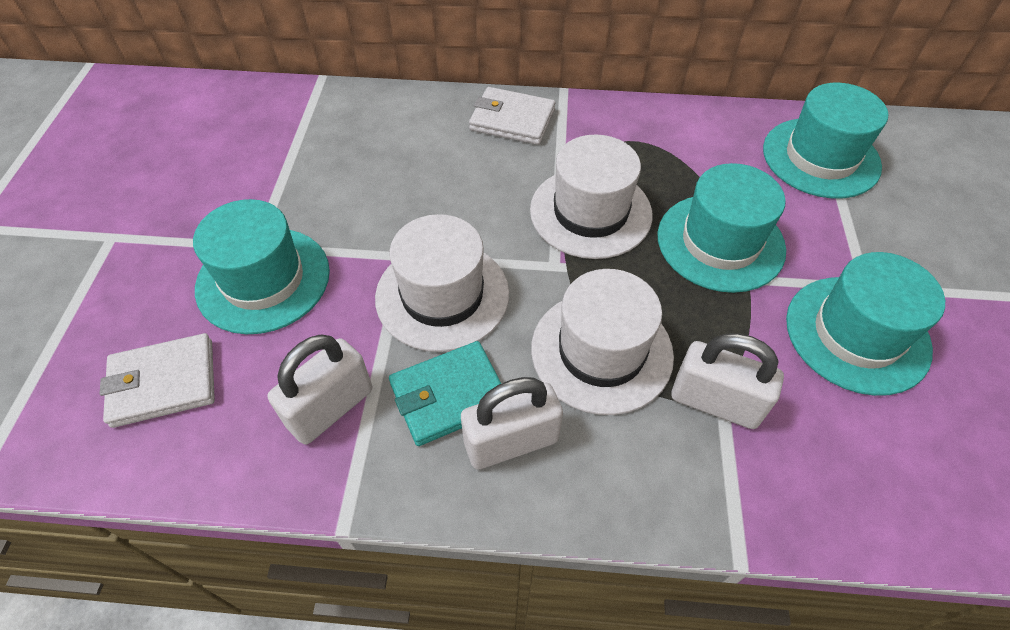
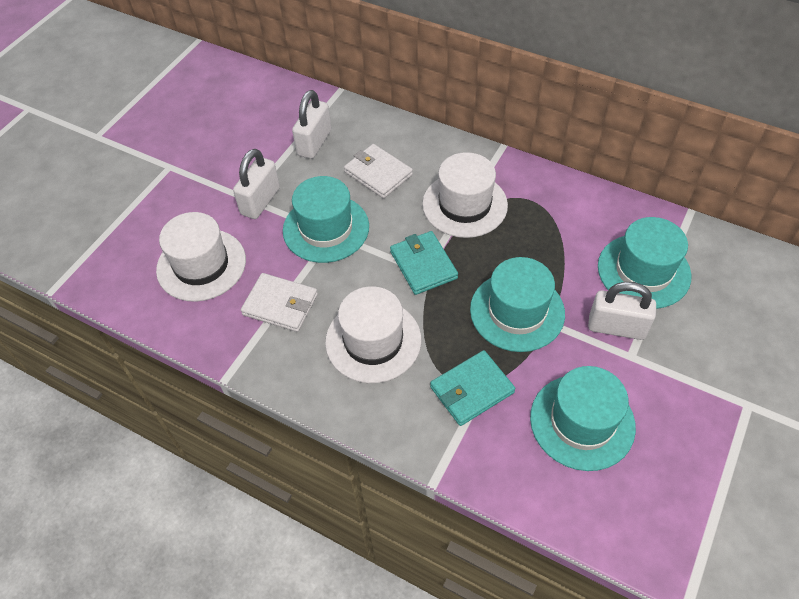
turquoise wallet: 1 -> 2

